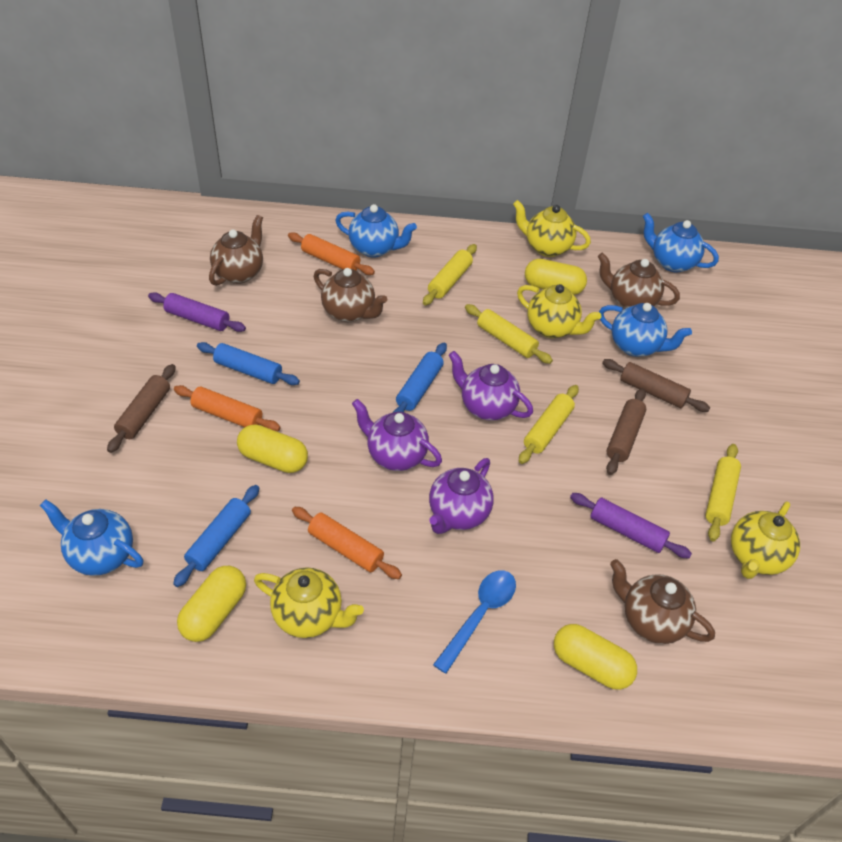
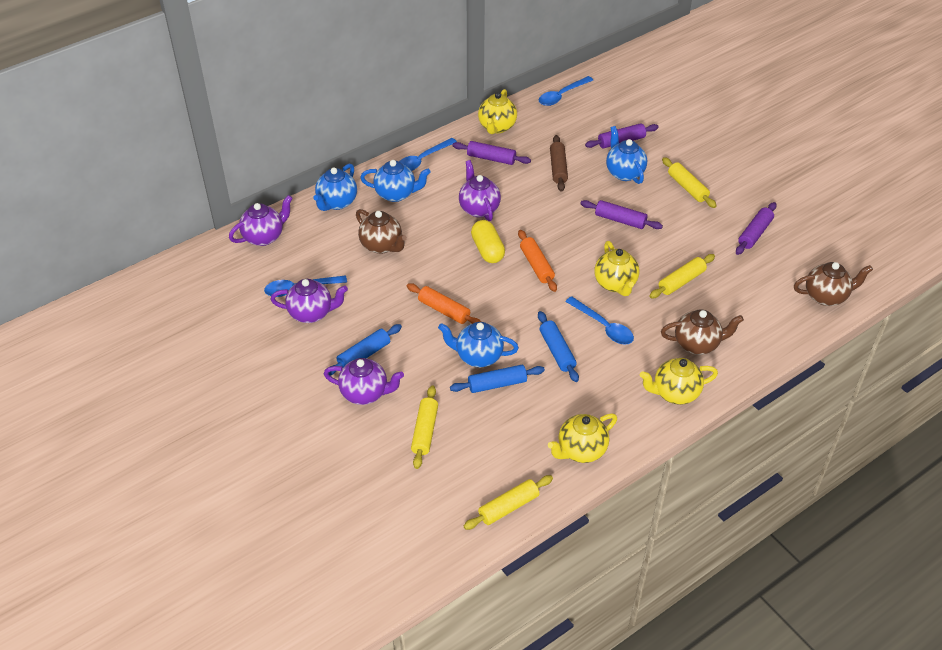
blue spoon: 1 -> 4
brown rolling pin: 3 -> 1
brown teapot: 4 -> 3
orange rolling pin: 3 -> 2
purple rolling pin: 2 -> 4
purple teapot: 3 -> 4
yellow capsule: 4 -> 1

